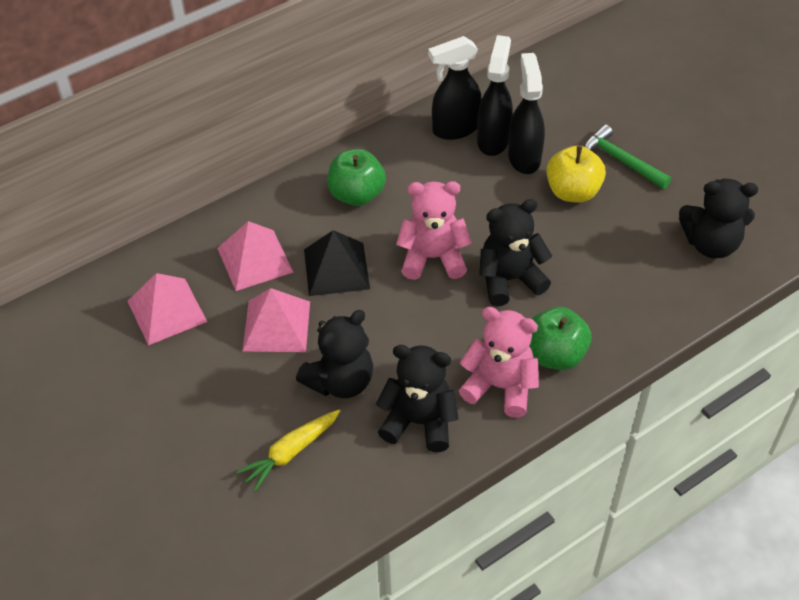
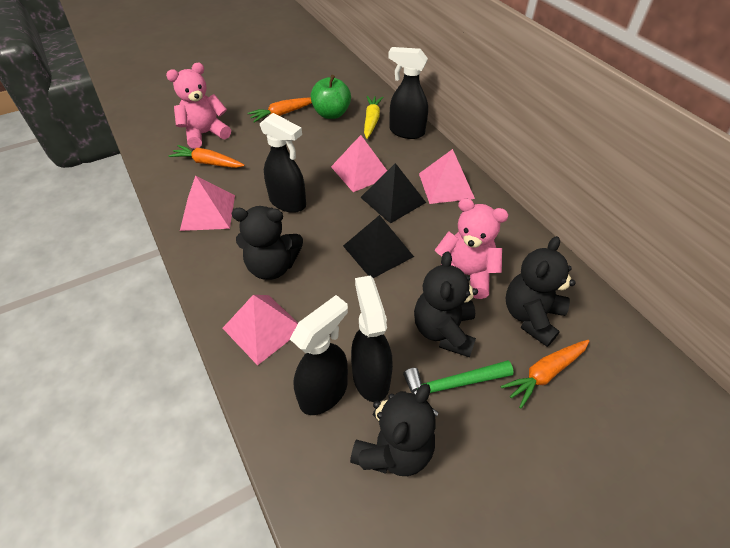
black pyramid: 1 -> 2
black spray bottle: 3 -> 4
green apple: 2 -> 1
orange carrot: 0 -> 3
pink pyramid: 3 -> 4
yellow apple: 1 -> 0

